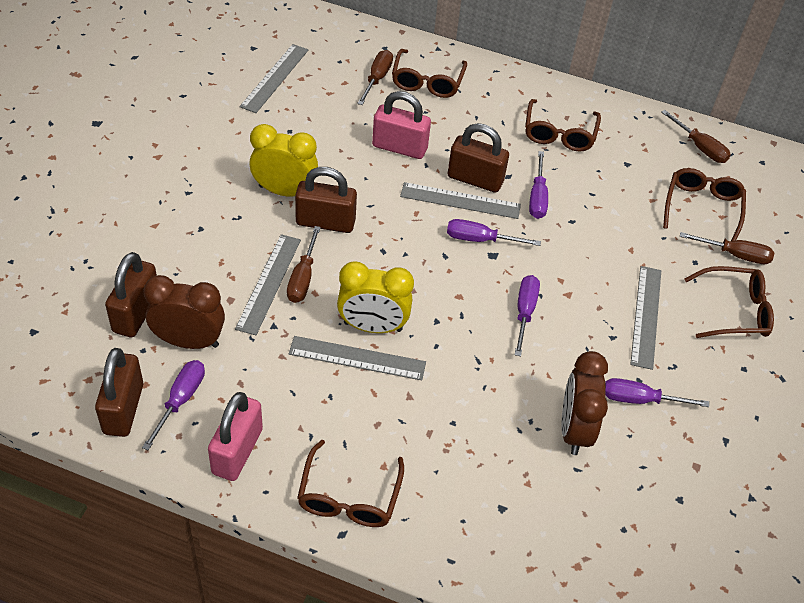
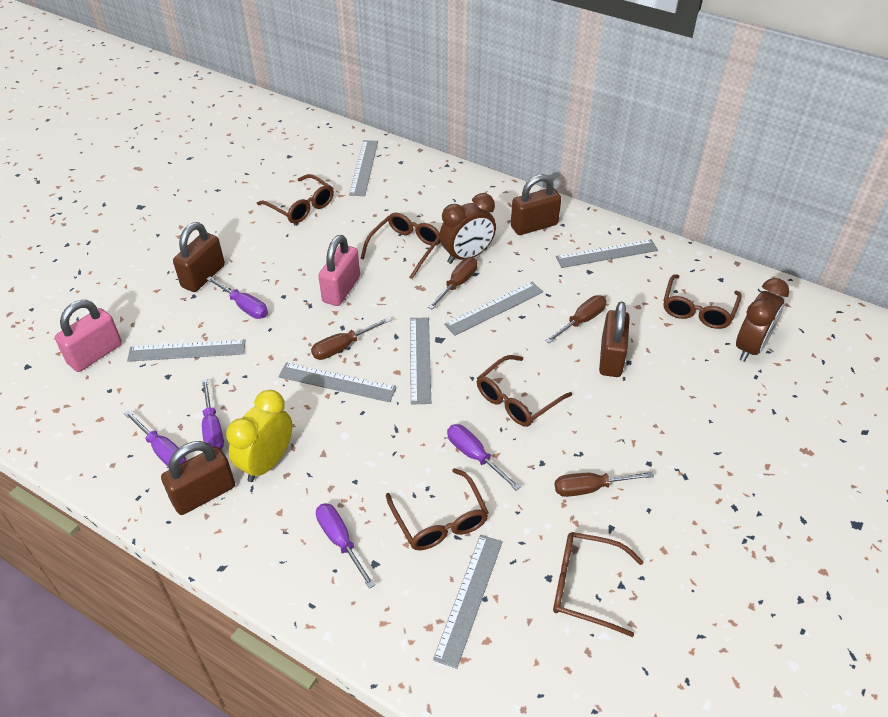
brown glasses: 5 -> 6
grey ruler: 5 -> 7
yellow clock: 2 -> 1

